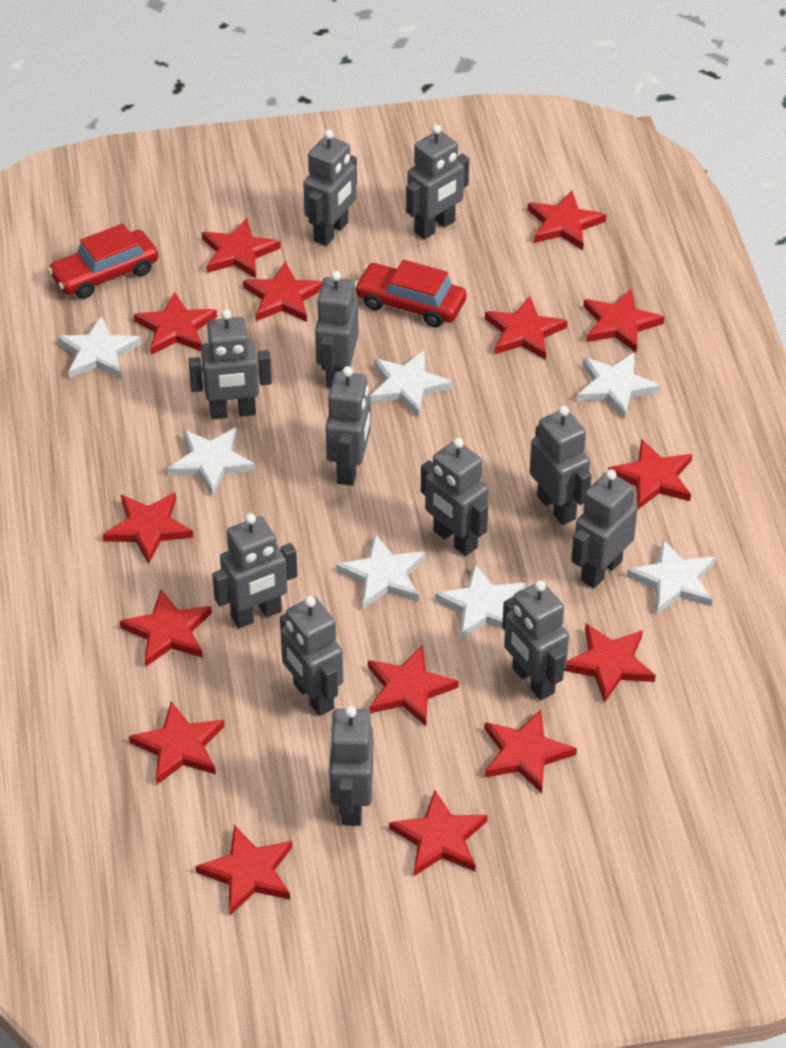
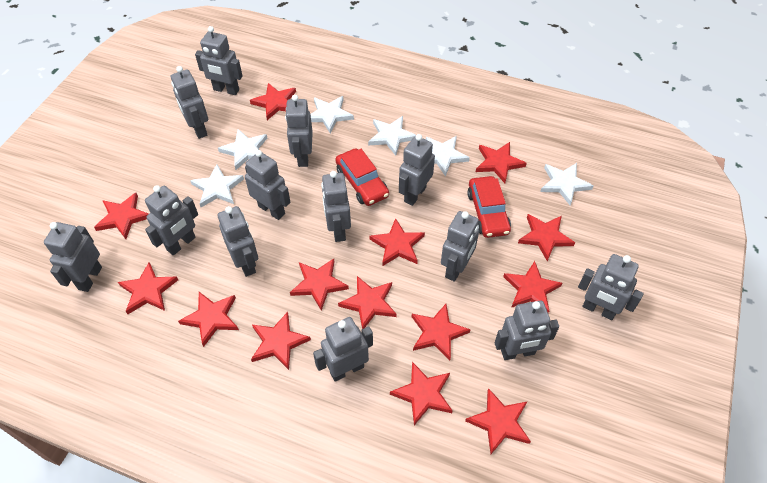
grey robot: 12 -> 13
red star: 15 -> 14
white star: 7 -> 6

